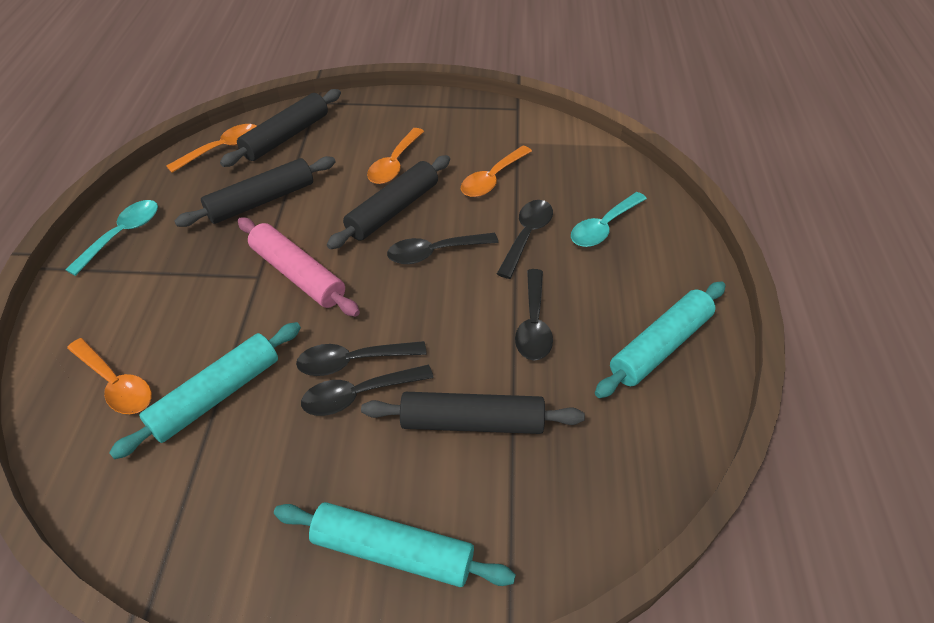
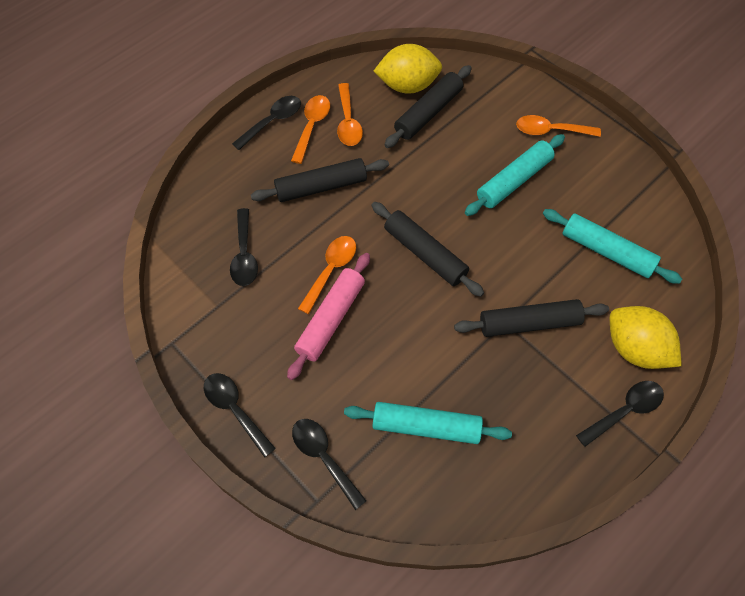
turquoise spoon: 2 -> 0
yellow lemon: 0 -> 2

